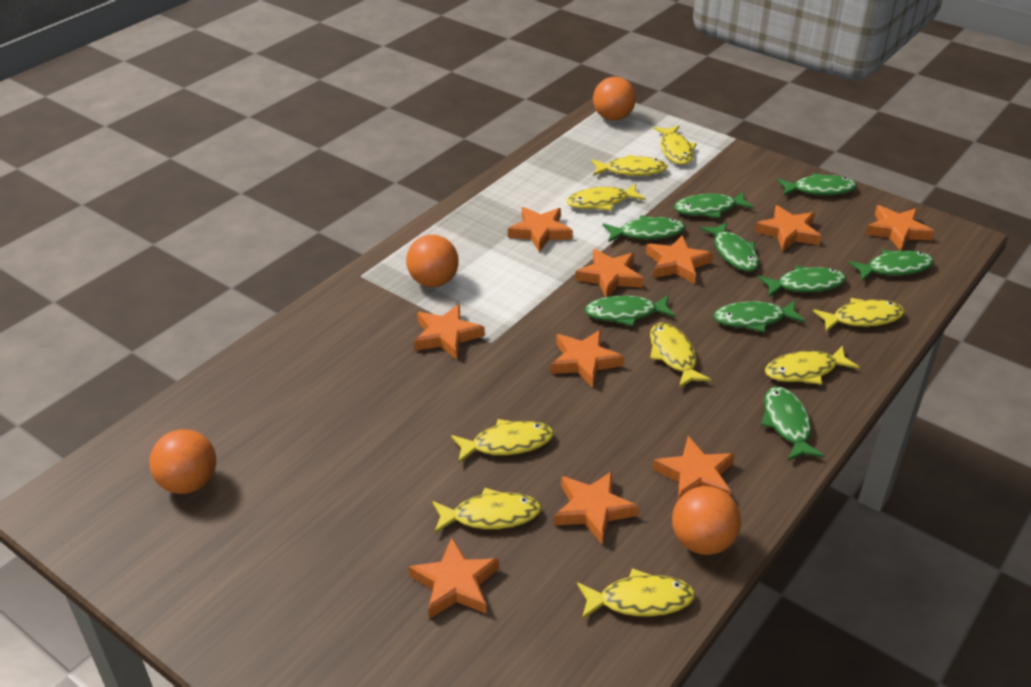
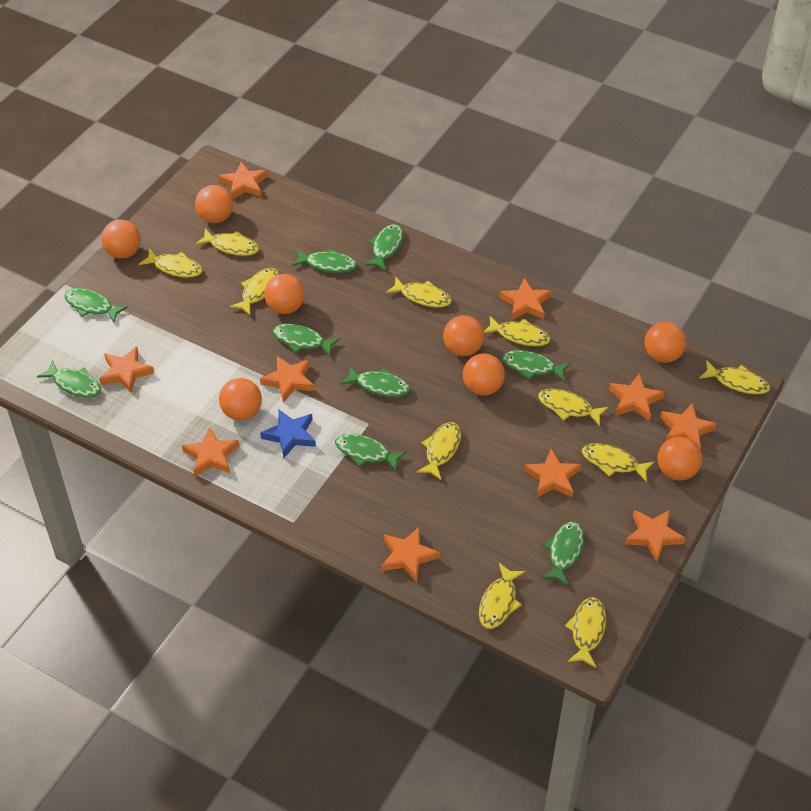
blue star: 0 -> 1
orange ball: 4 -> 8
yellow fish: 9 -> 11

